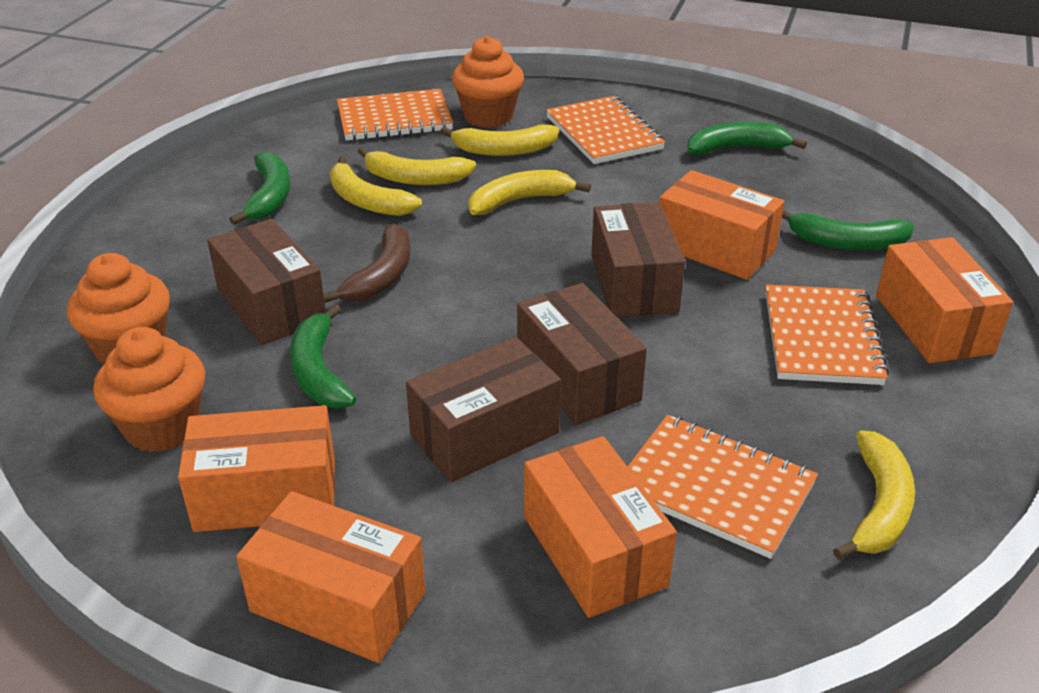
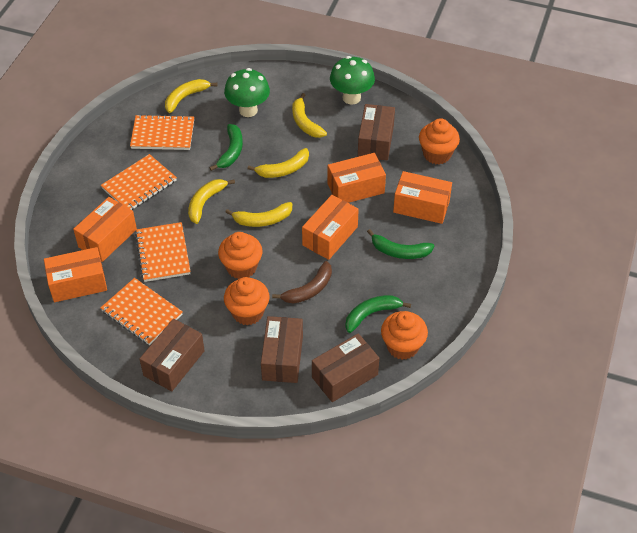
green banana: 4 -> 3
green mushroom: 0 -> 2
orange cupcake: 3 -> 4

